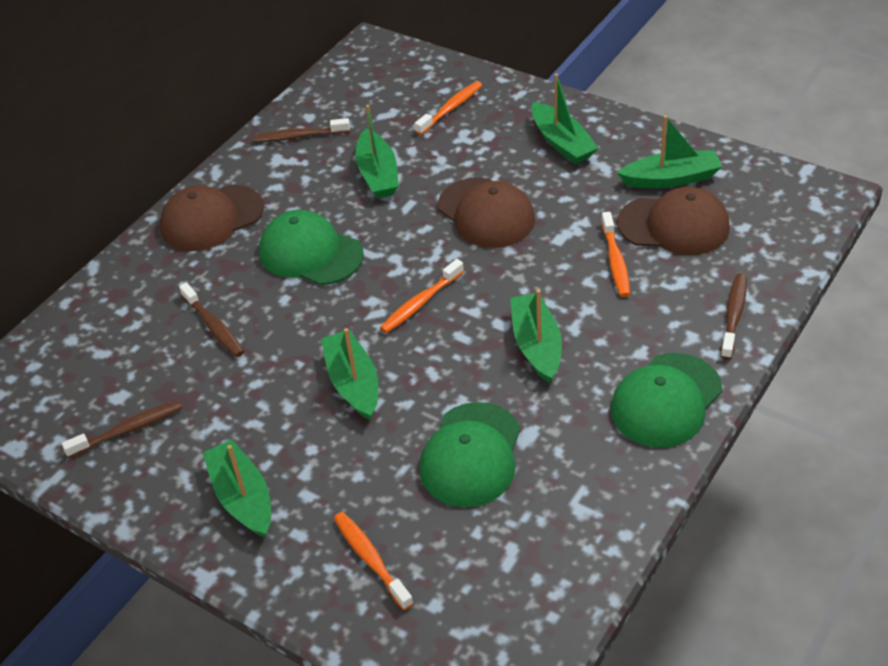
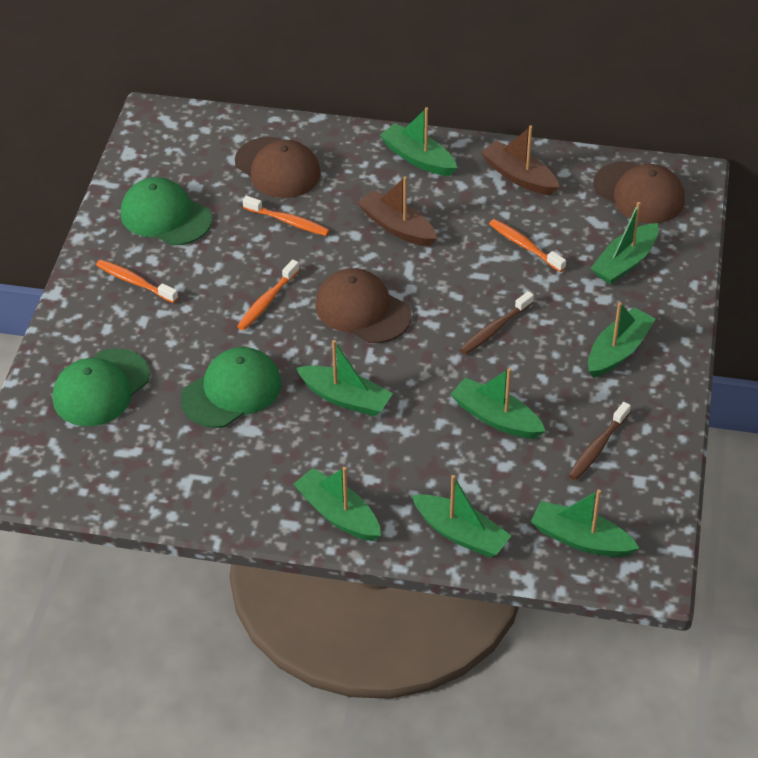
brown boat: 0 -> 2
brown toothbrush: 4 -> 2
green boat: 6 -> 8

